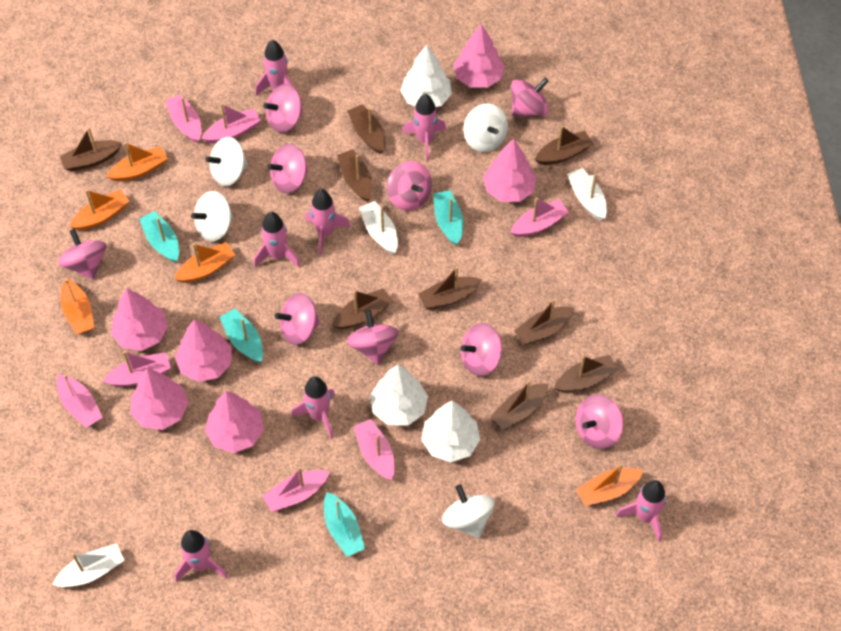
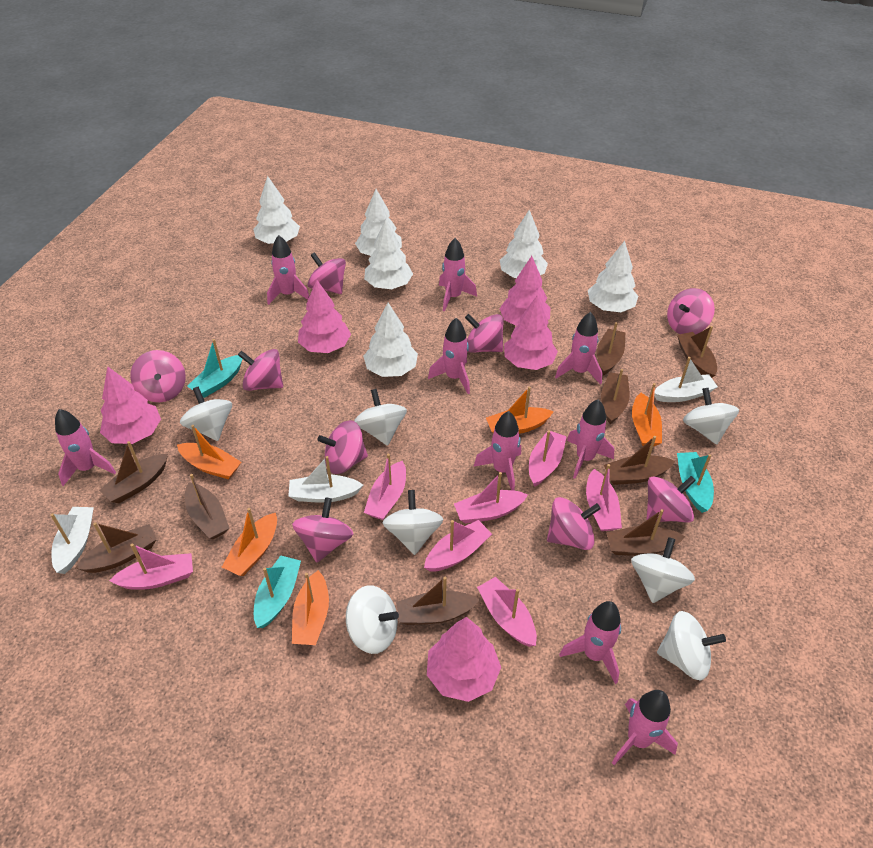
pink rocket: 7 -> 9
pink tree: 6 -> 5
turquoise boat: 4 -> 3
white spinning top: 4 -> 7
white tree: 3 -> 6

